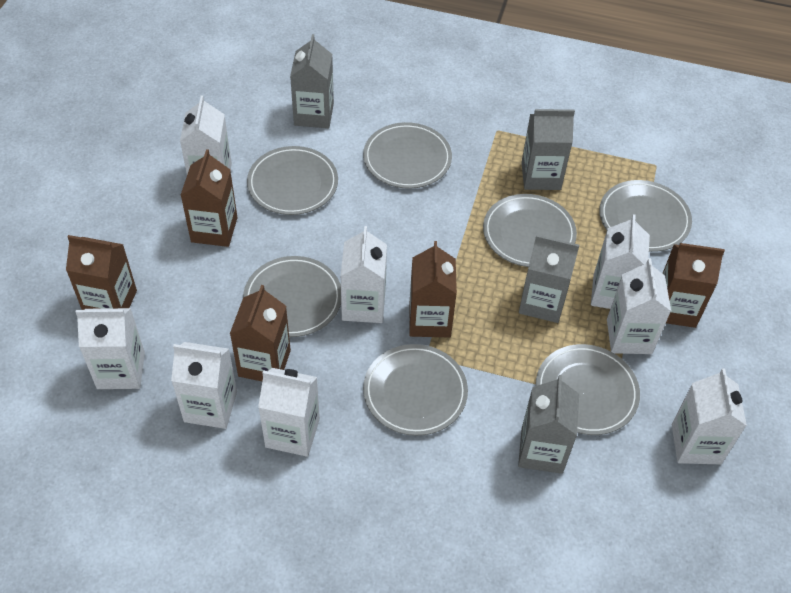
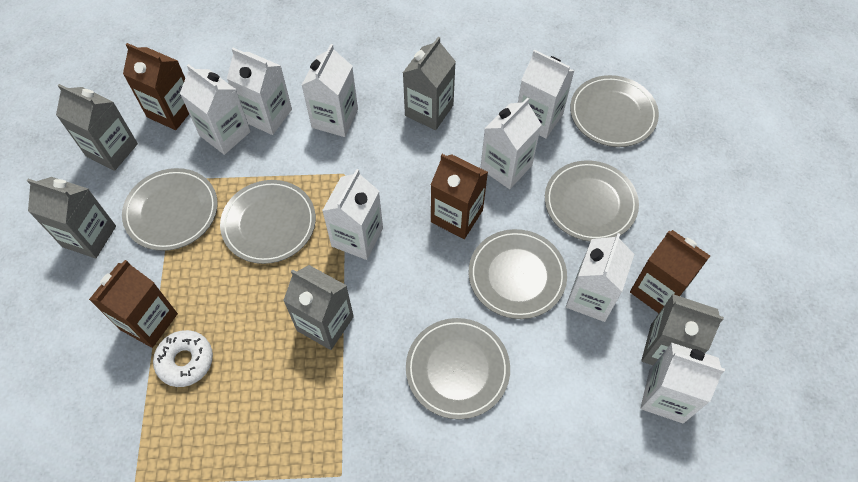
brown carton: 5 -> 4
grey carton: 4 -> 5
grey plate: 7 -> 6
white donut: 0 -> 1

